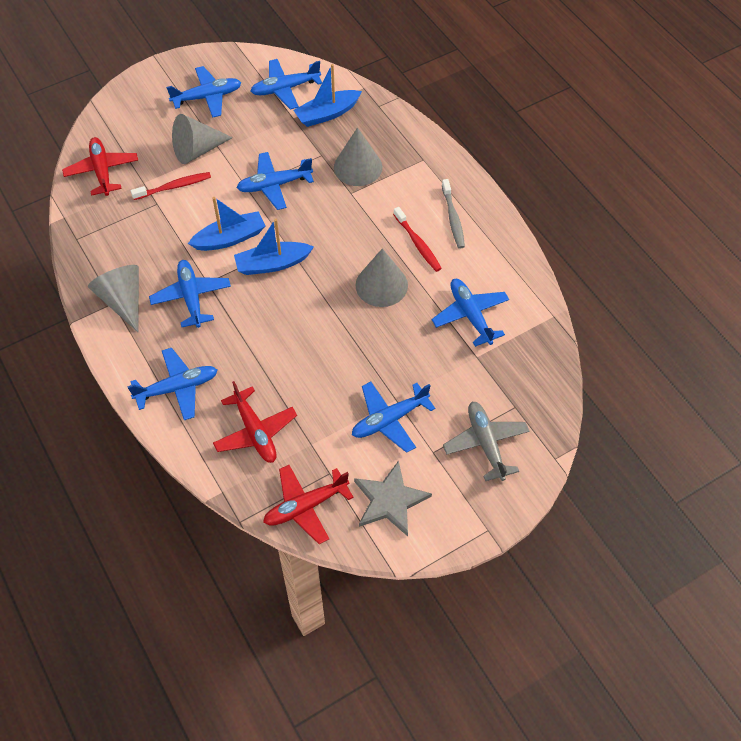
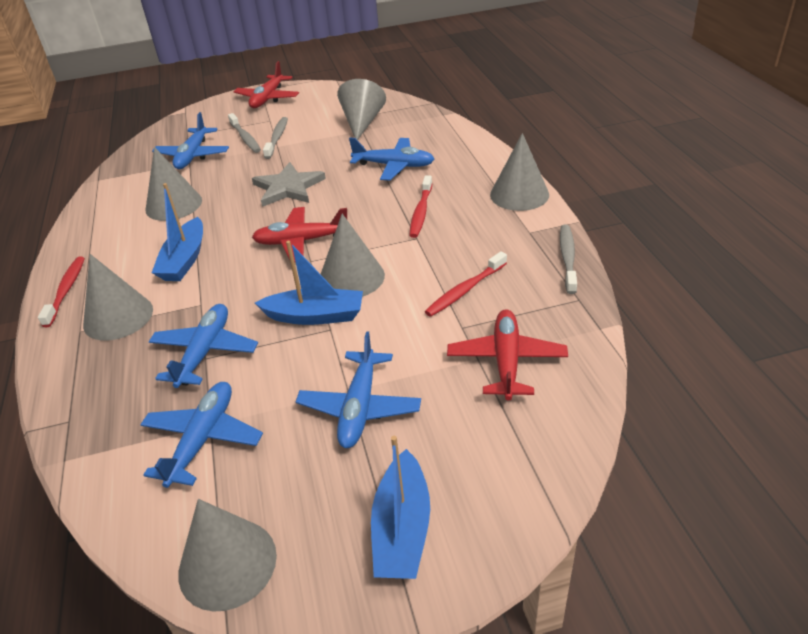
blue plane: 7 -> 5
grey cone: 4 -> 6
grey plane: 1 -> 0
grey toothbrush: 1 -> 3
red toothbrush: 2 -> 3

